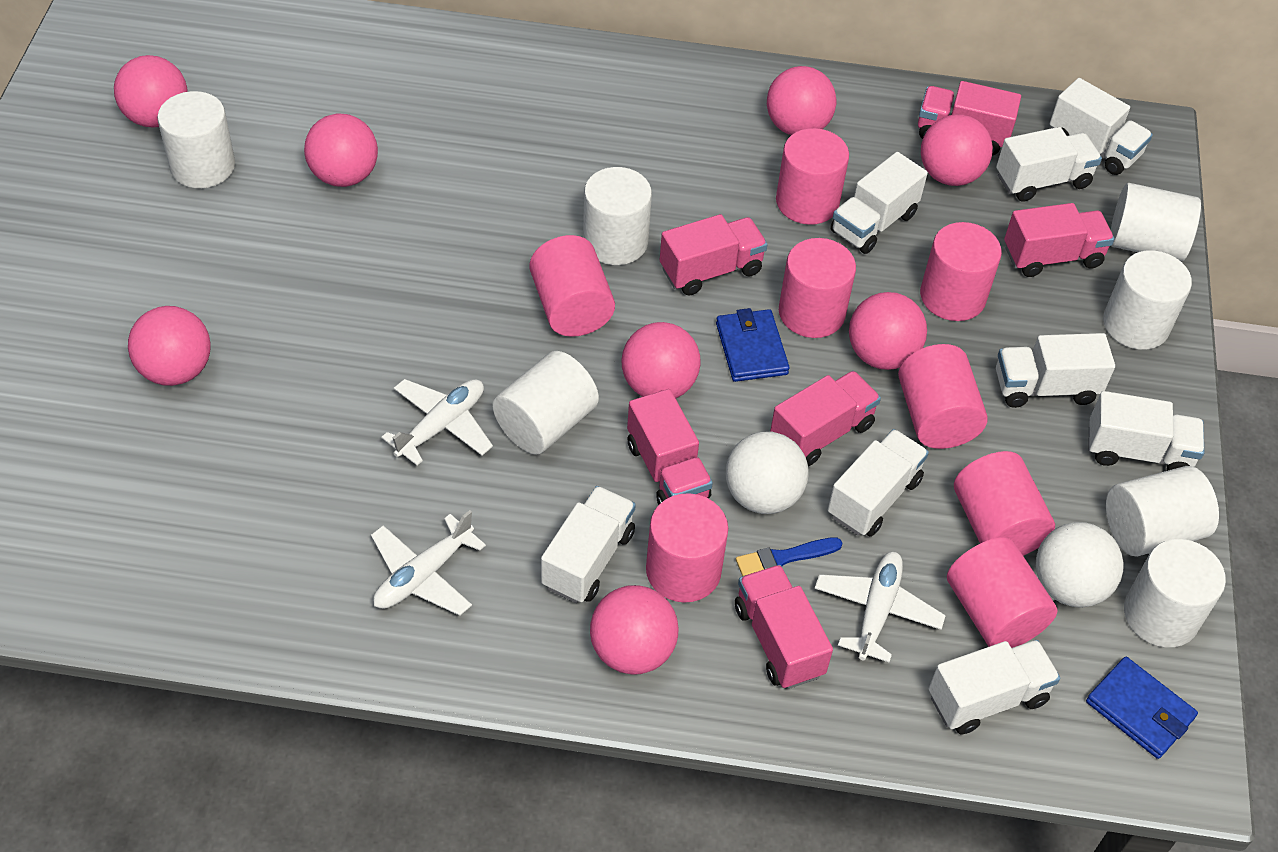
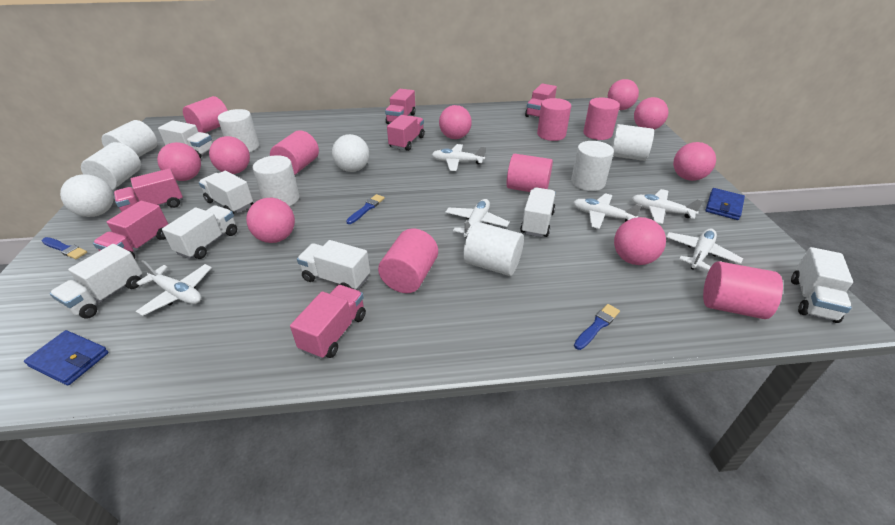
blue brush: 1 -> 3
pink cylinder: 8 -> 7
white plane: 3 -> 6
white truck: 8 -> 7

